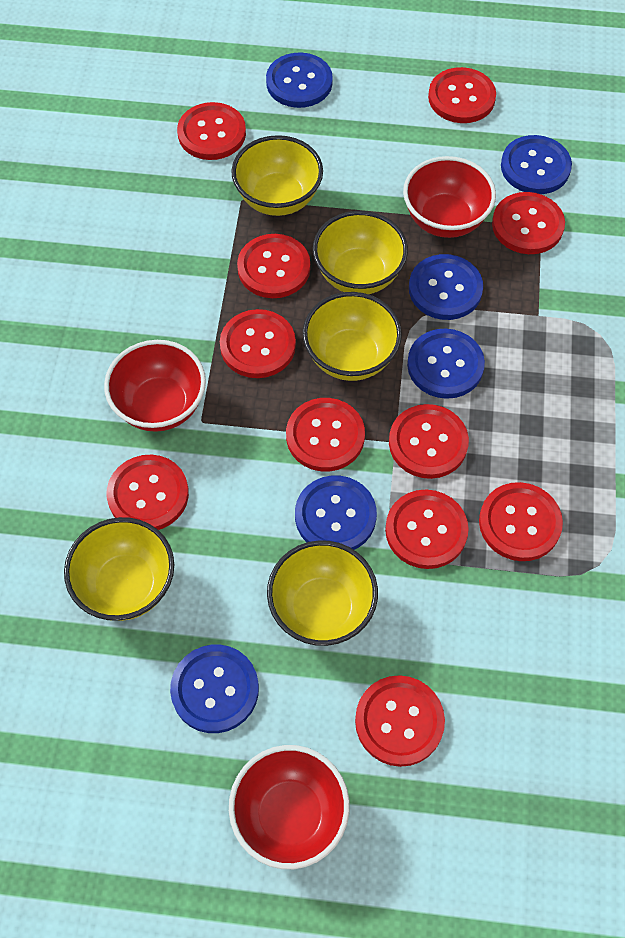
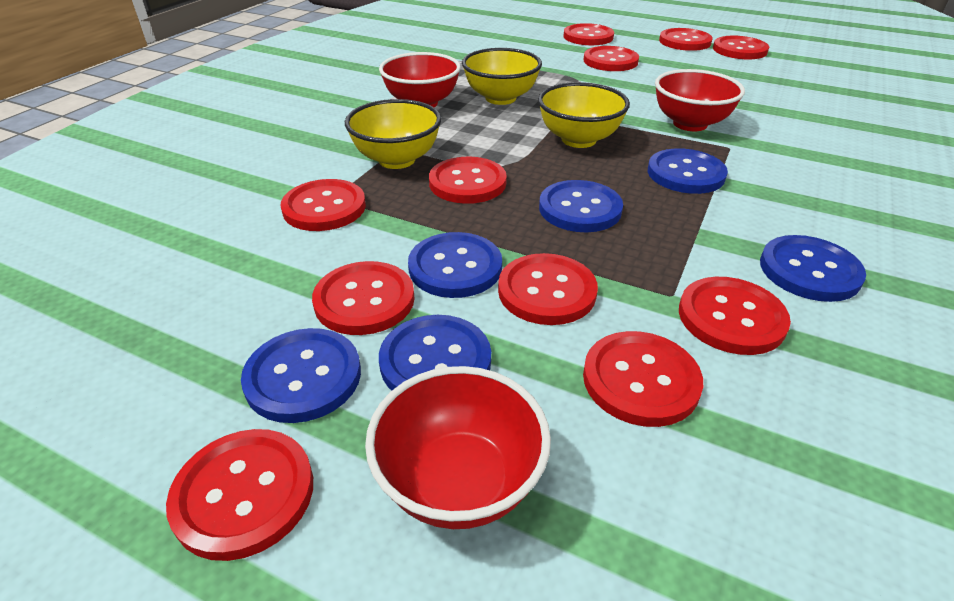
yellow bowl: 5 -> 3

